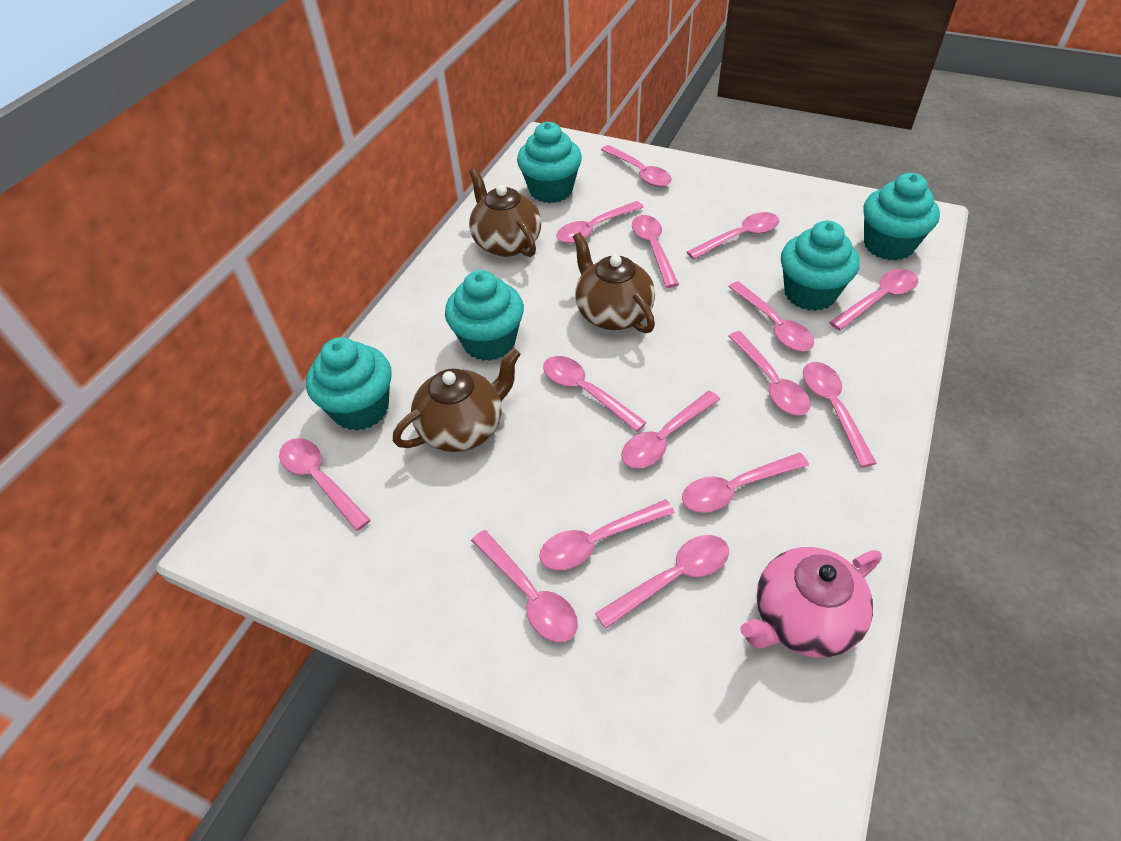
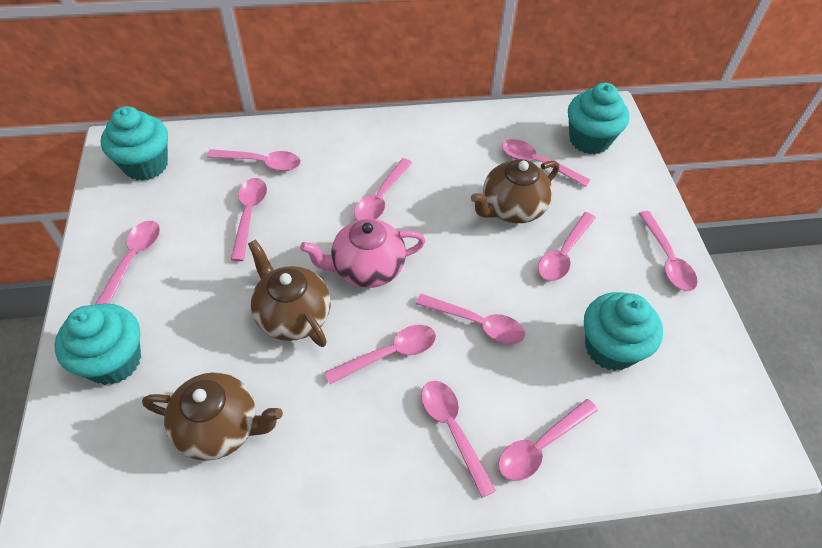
pink spoon: 15 -> 11
turquoise cupcake: 5 -> 4

